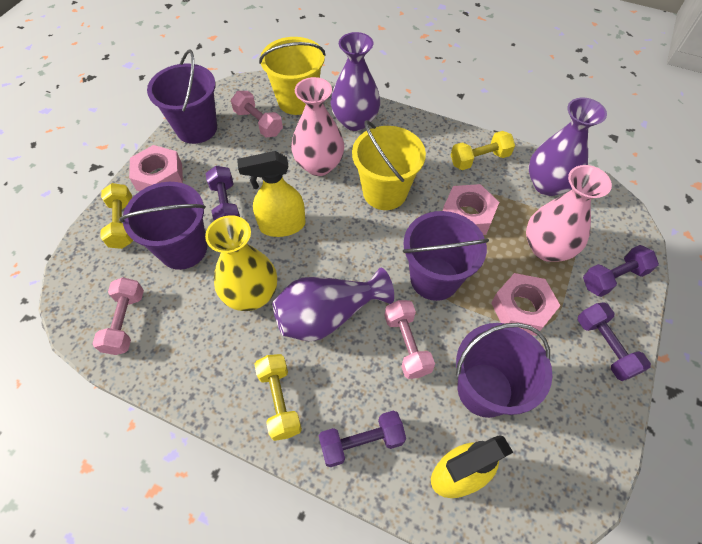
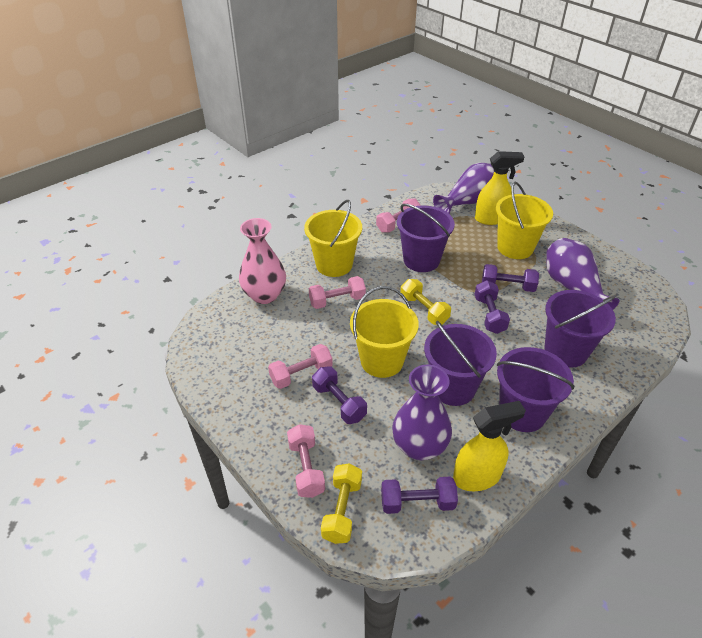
pink dumbbell: 3 -> 4
pink nut: 3 -> 0
pink vase: 2 -> 1
yellow bucket: 2 -> 3
yellow dumbbell: 3 -> 2
yellow vase: 1 -> 0

